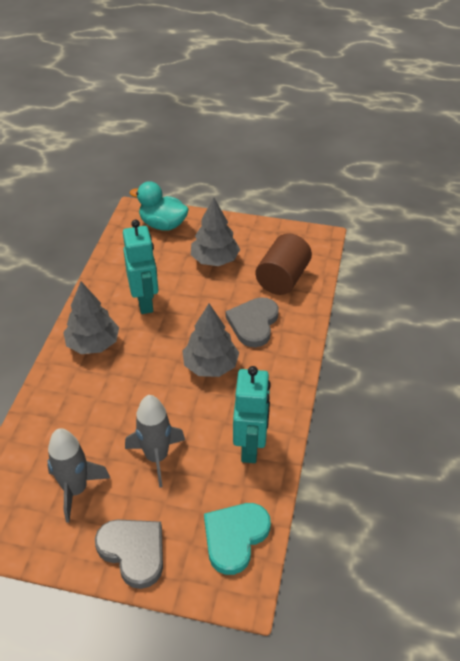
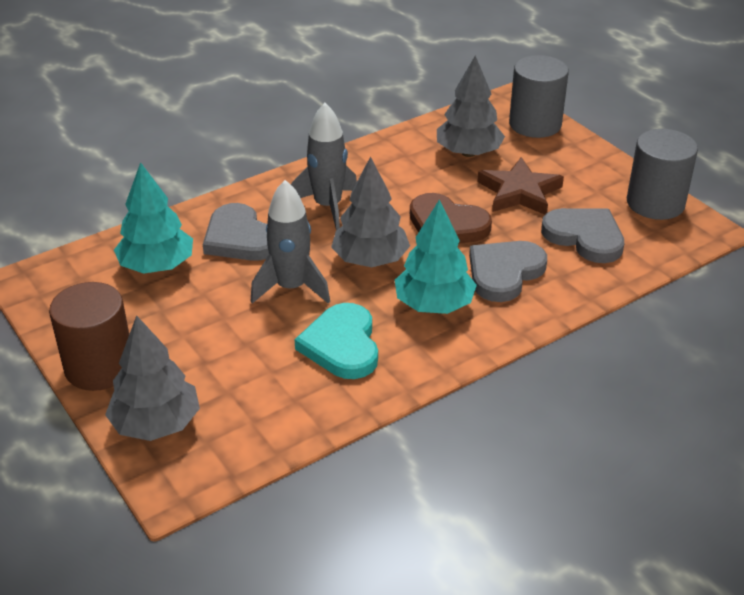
brown heart: 0 -> 1
brown star: 0 -> 1
grey cylinder: 0 -> 2
grey heart: 2 -> 3
turquoise duck: 1 -> 0
turquoise robot: 2 -> 0
turquoise tree: 0 -> 2

